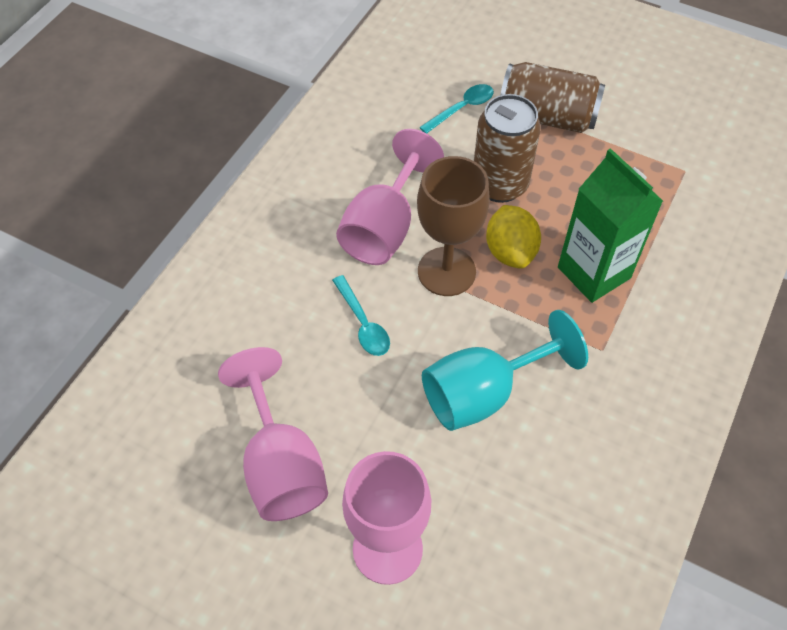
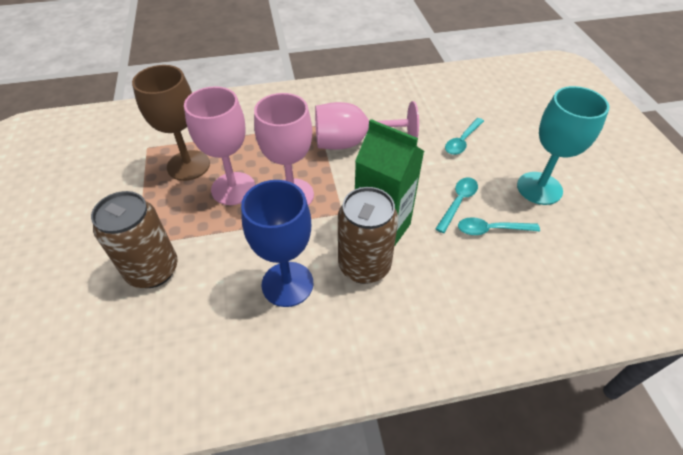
blue goblet: 0 -> 1
turquoise spoon: 2 -> 3
yellow lemon: 1 -> 0

